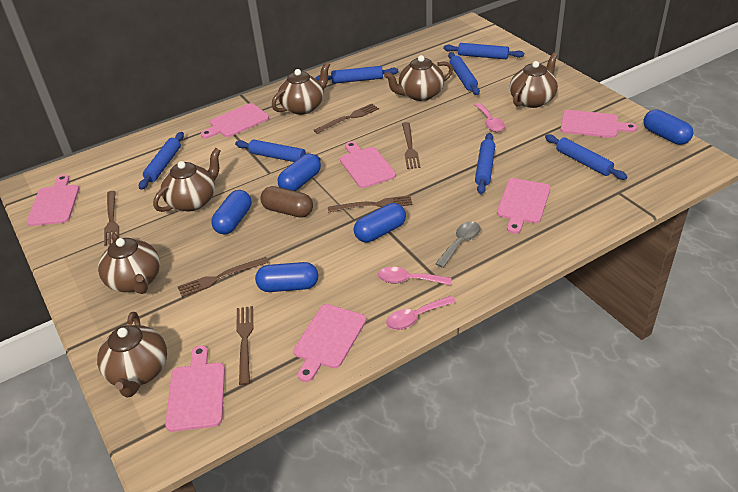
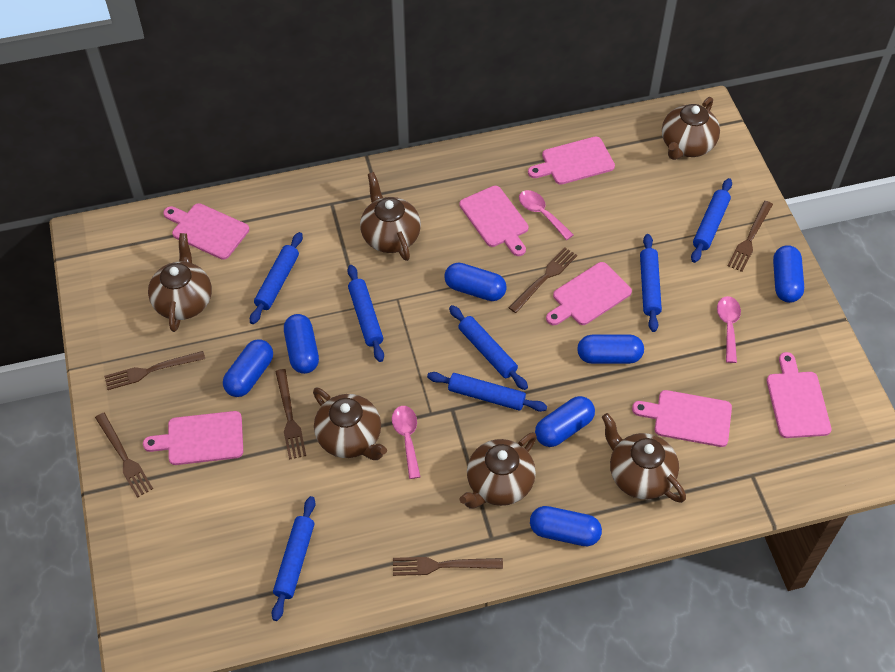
blue capsule: 5 -> 7
brown capsule: 1 -> 0
grey spoon: 1 -> 0

